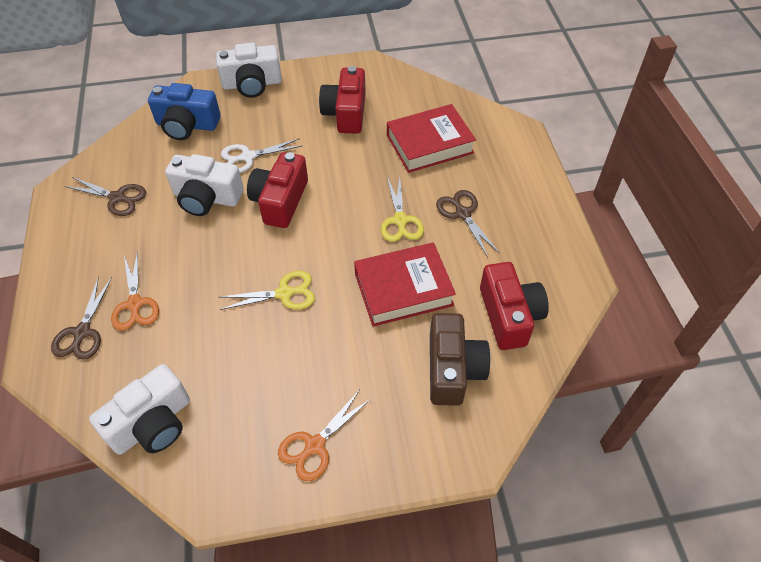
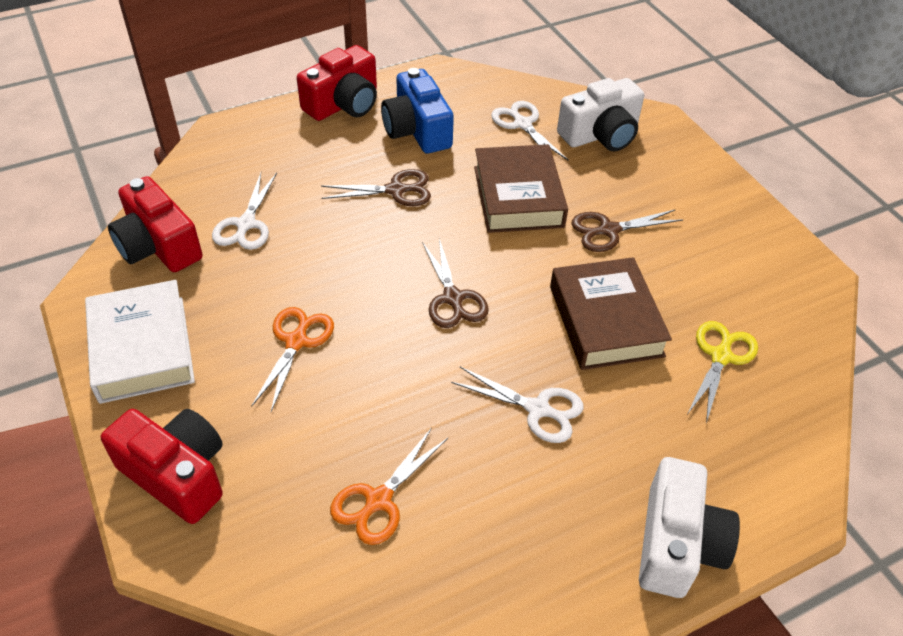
brown book: 0 -> 2
brown camera: 1 -> 0
red book: 2 -> 0
white book: 0 -> 1
white camera: 3 -> 2
white scissors: 1 -> 3
yellow scissors: 2 -> 1

